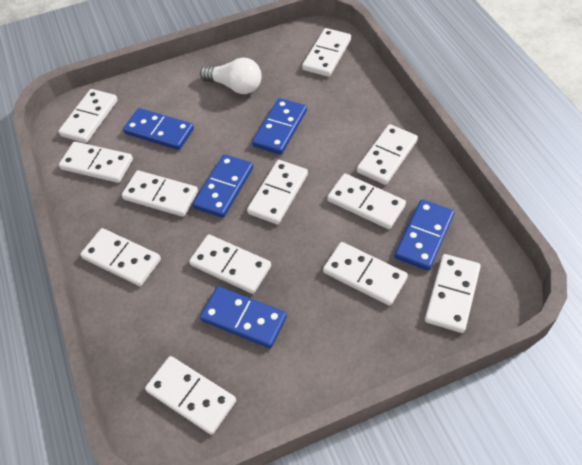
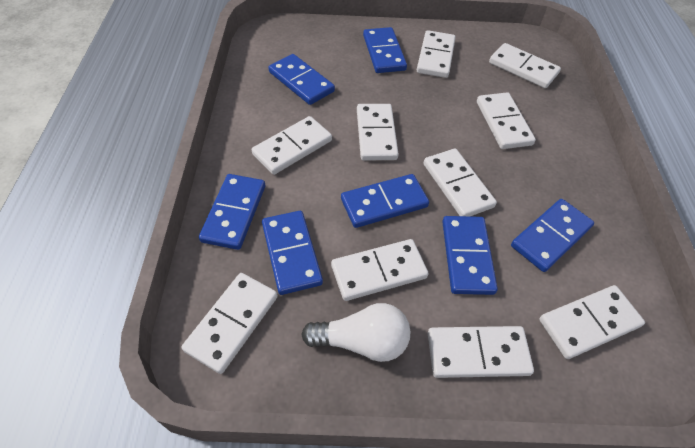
blue domino: 5 -> 7
white domino: 12 -> 10

